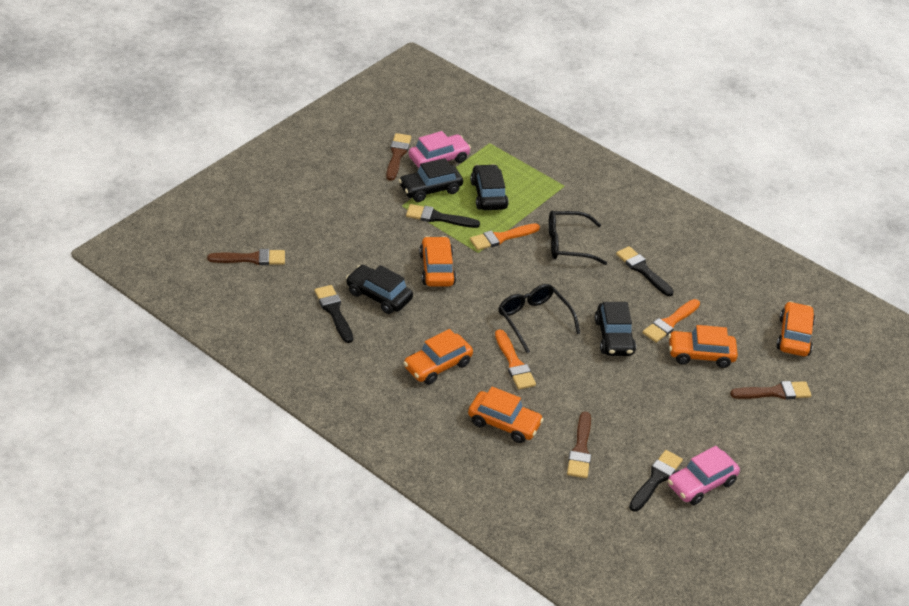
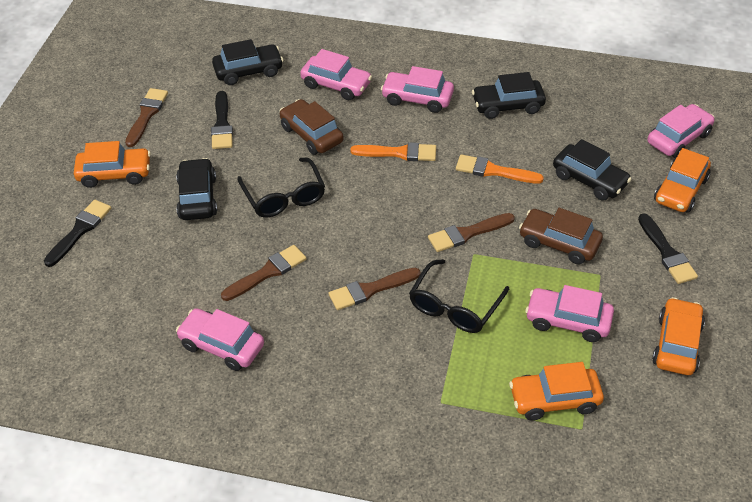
black brush: 4 -> 3
brown car: 0 -> 2
orange brush: 3 -> 2
orange car: 5 -> 4
pink car: 2 -> 5

